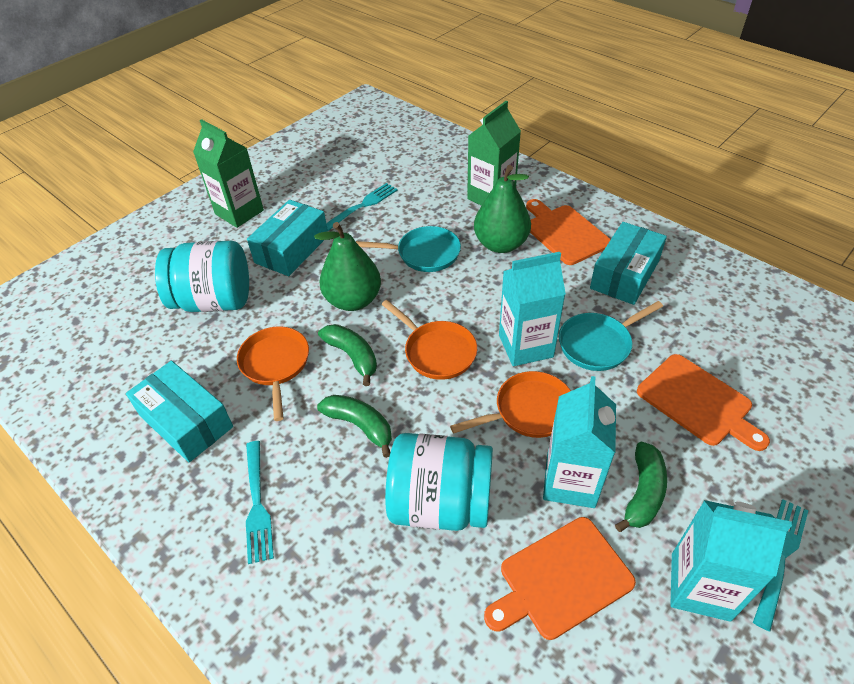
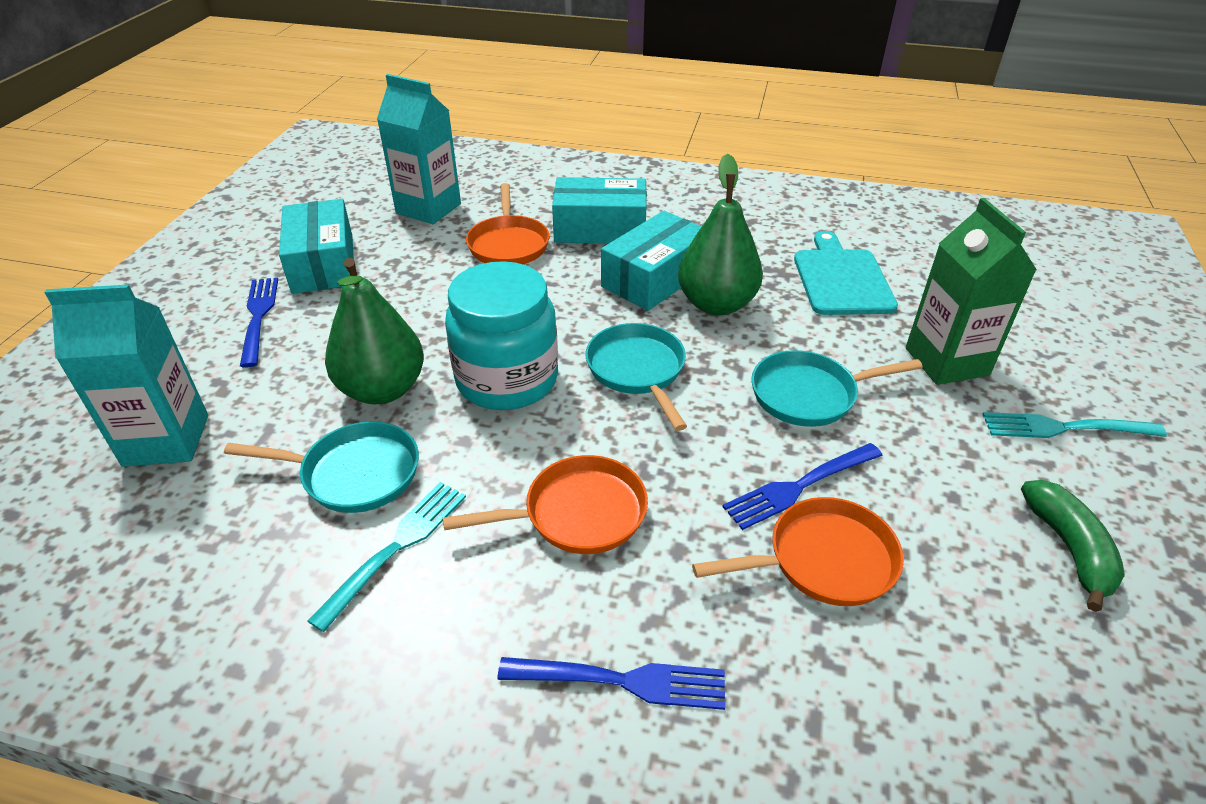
blue fork: 0 -> 3
green banana: 3 -> 1
green carton: 2 -> 1
orange cutting board: 3 -> 0
turquoise carton: 3 -> 2
turquoise cutting board: 0 -> 1
turquoise fork: 3 -> 2
turquoise jar: 2 -> 1
turquoise pan: 2 -> 3

